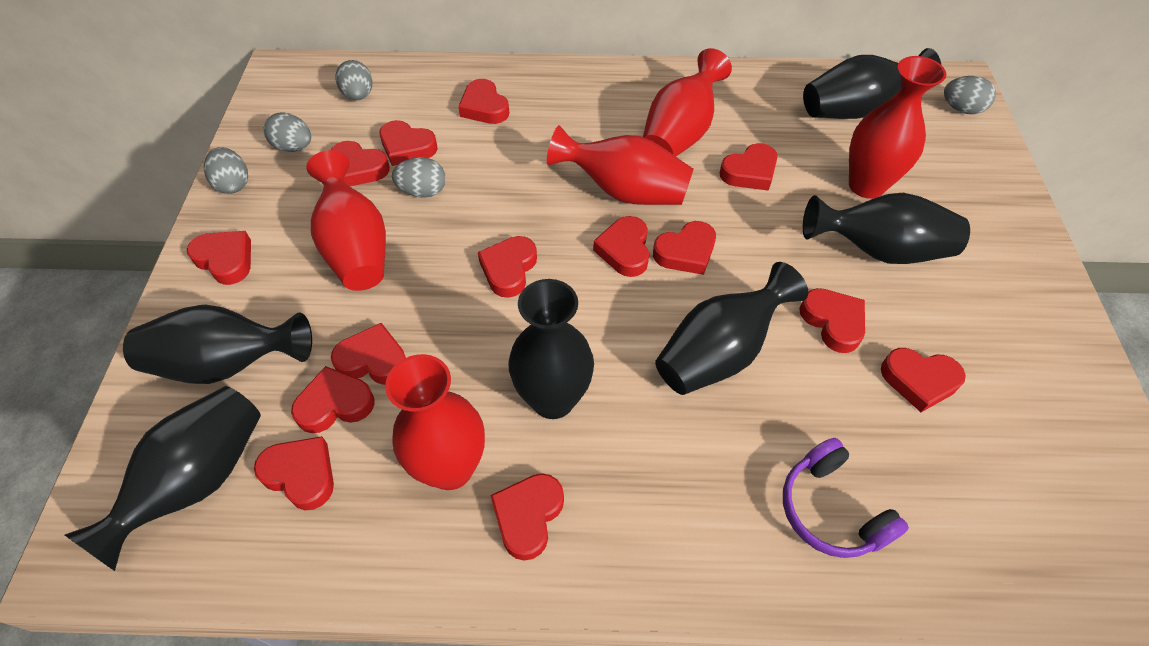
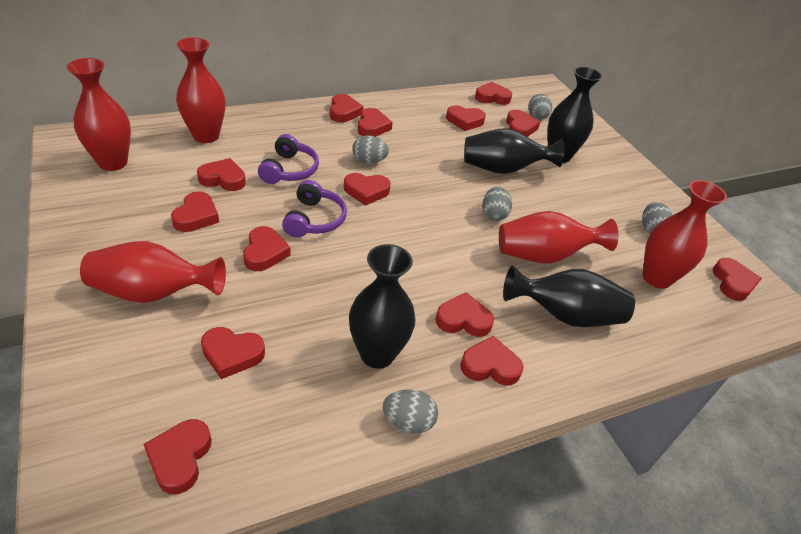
black vase: 6 -> 4
purple headphones: 1 -> 2

